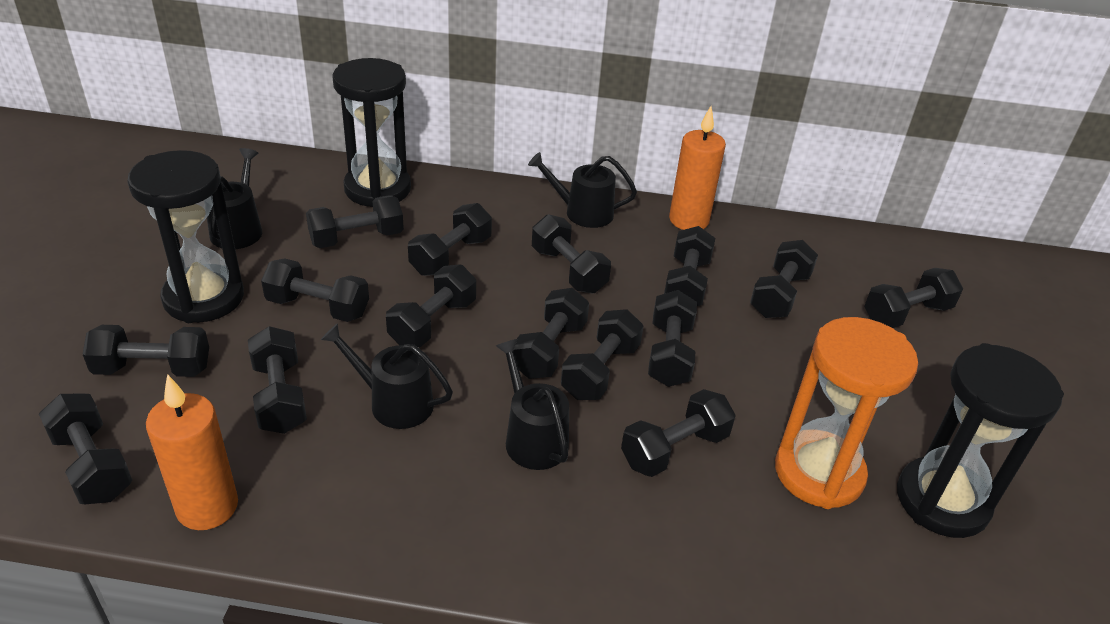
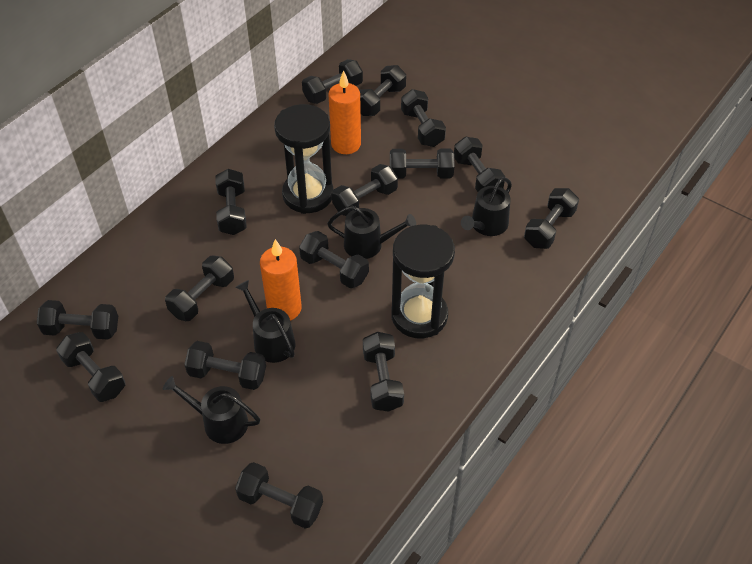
black hourglass: 3 -> 2
orange hourglass: 1 -> 0

